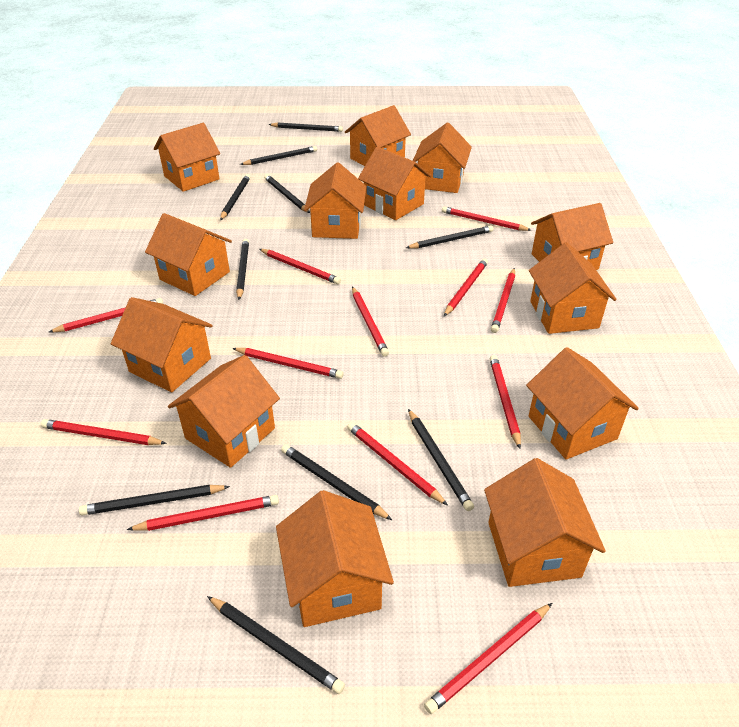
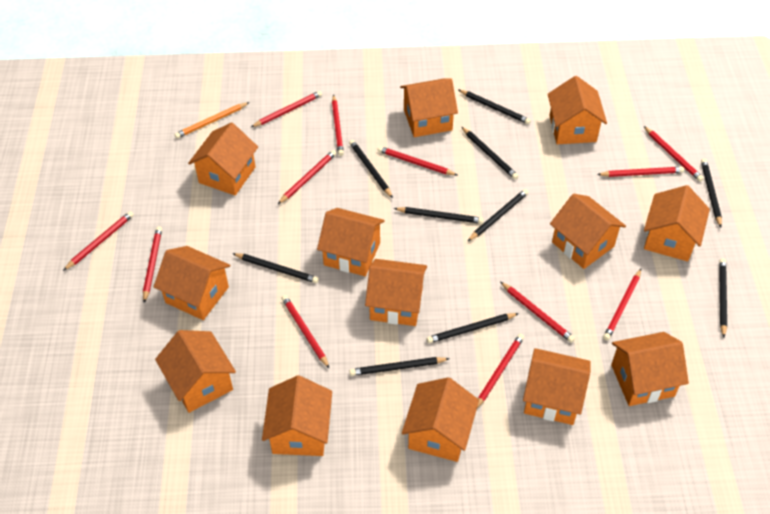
orange pencil: 0 -> 1

